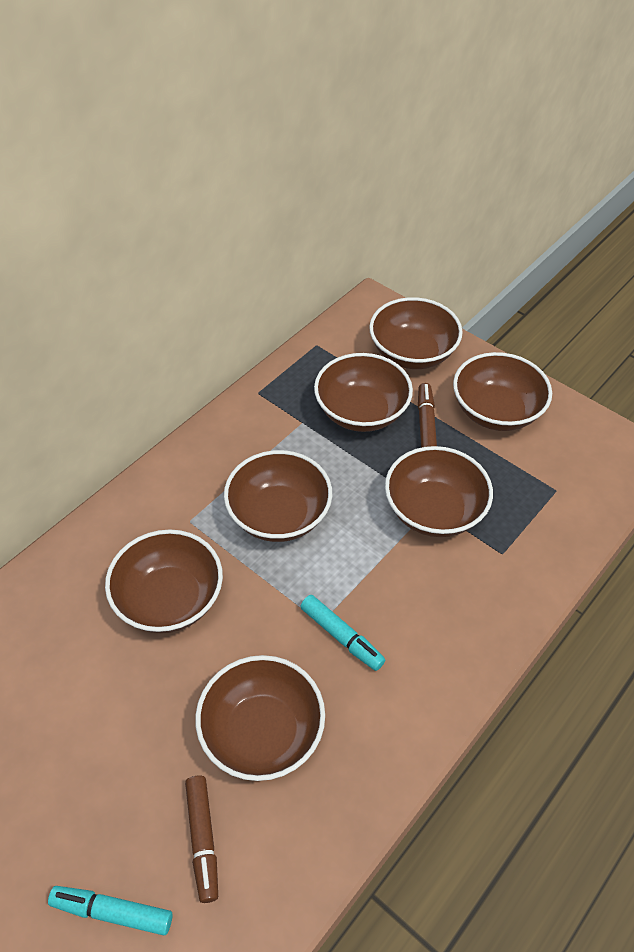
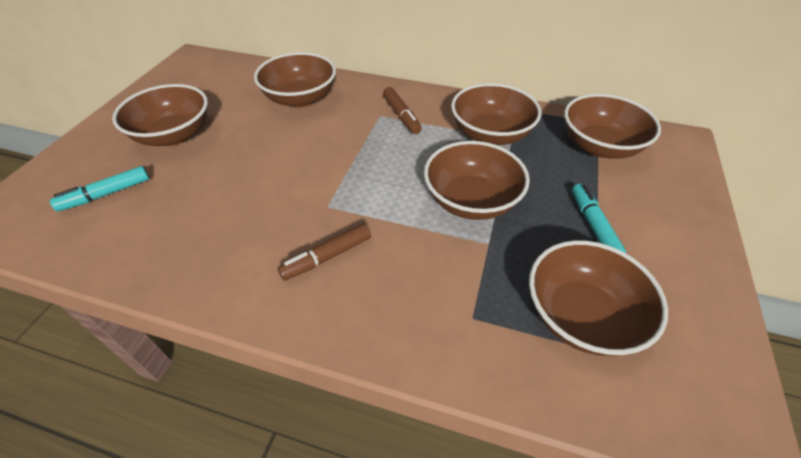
brown bowl: 7 -> 6

